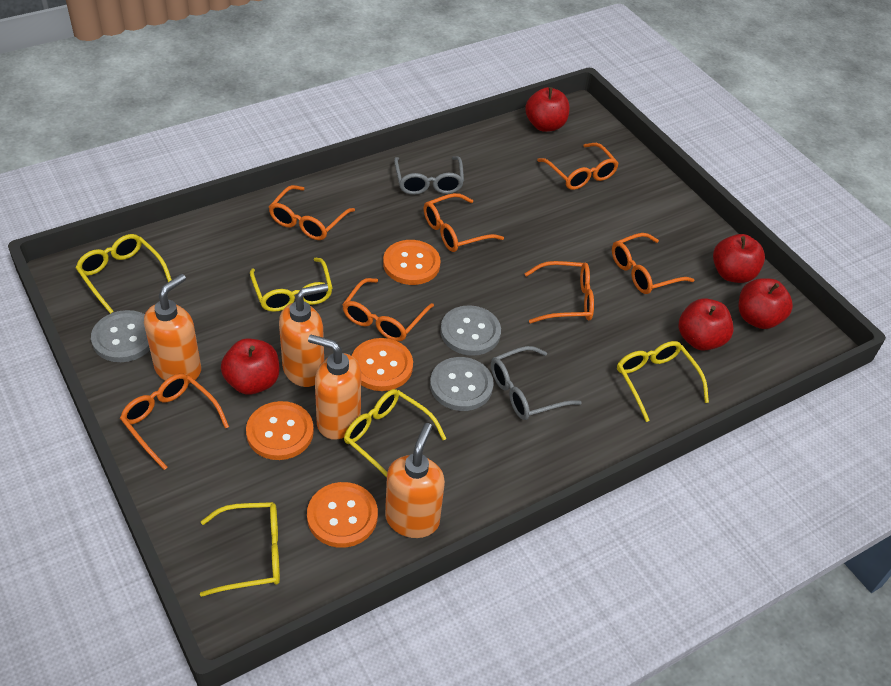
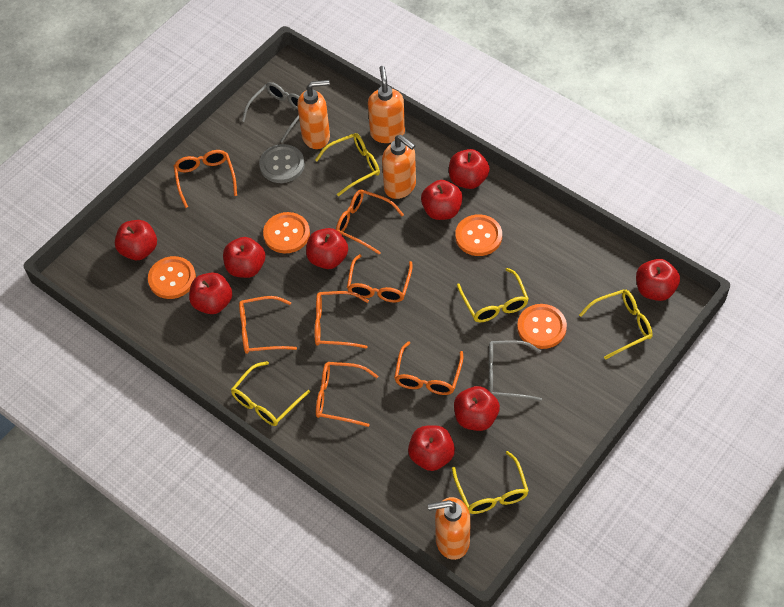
grey button: 3 -> 1
red apple: 5 -> 9

